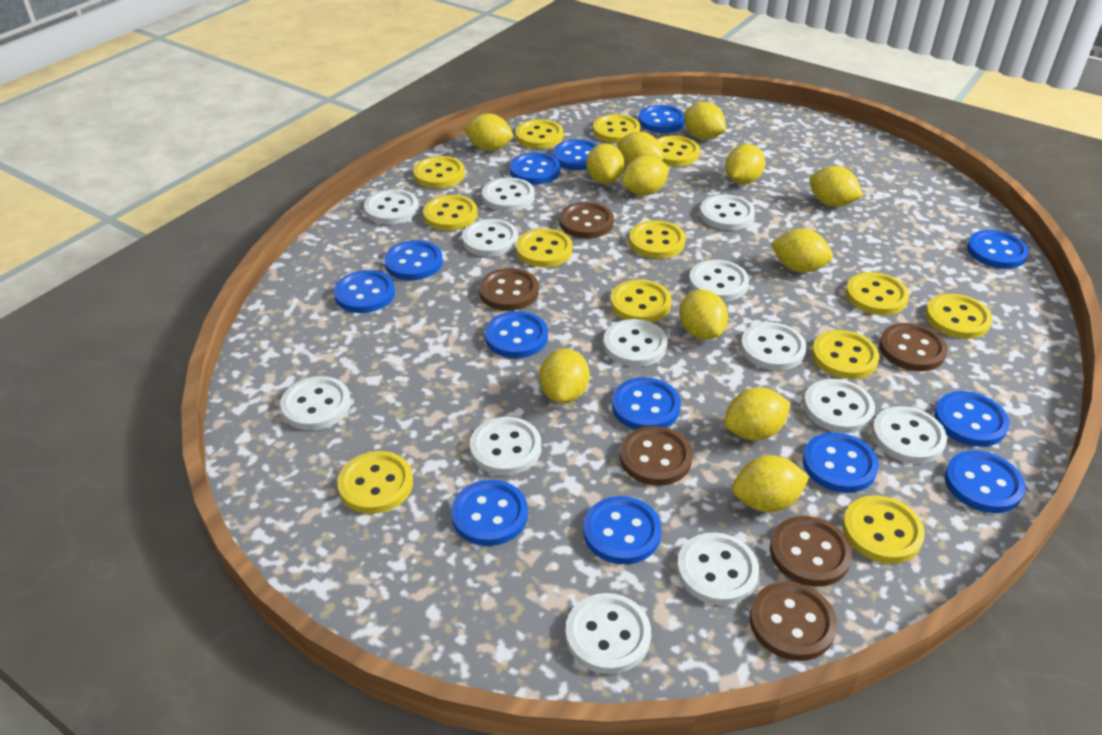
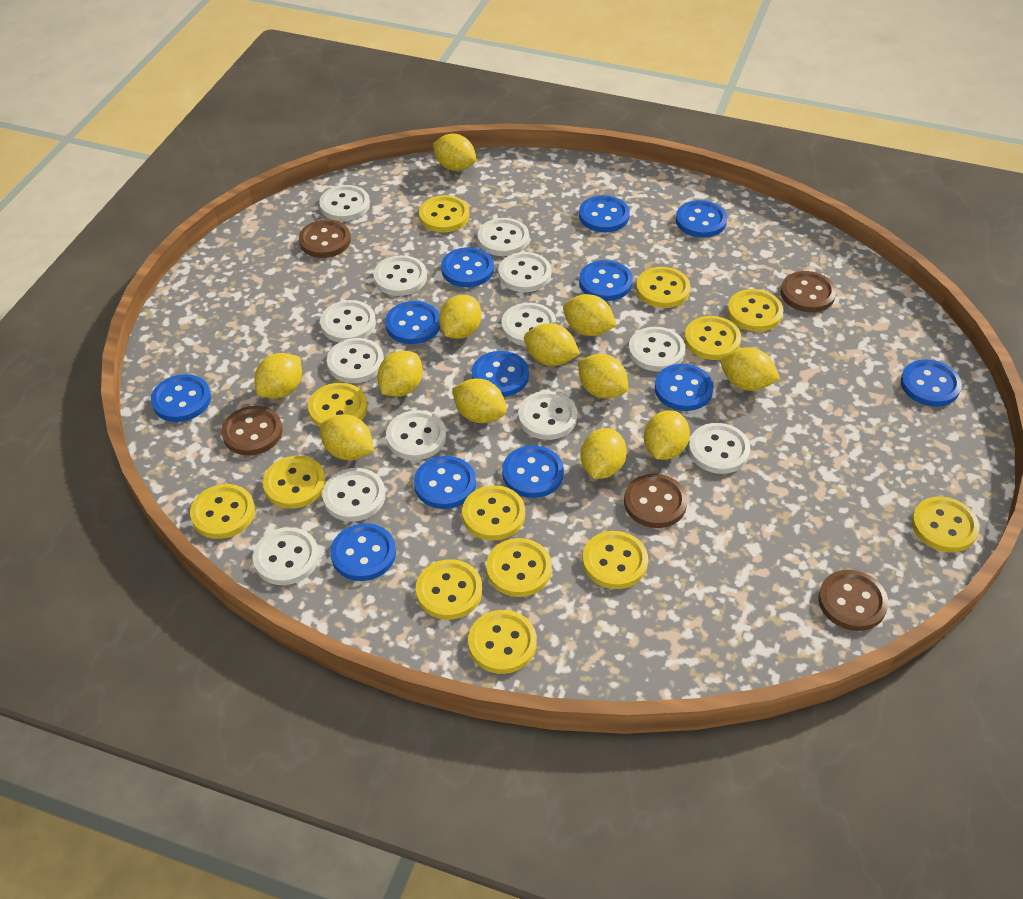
blue button: 13 -> 12
brown button: 6 -> 5

